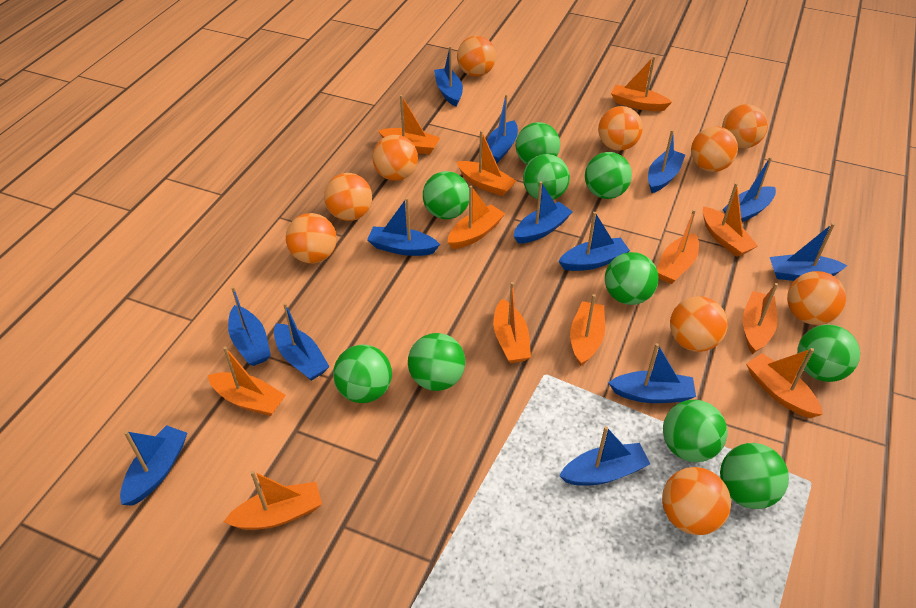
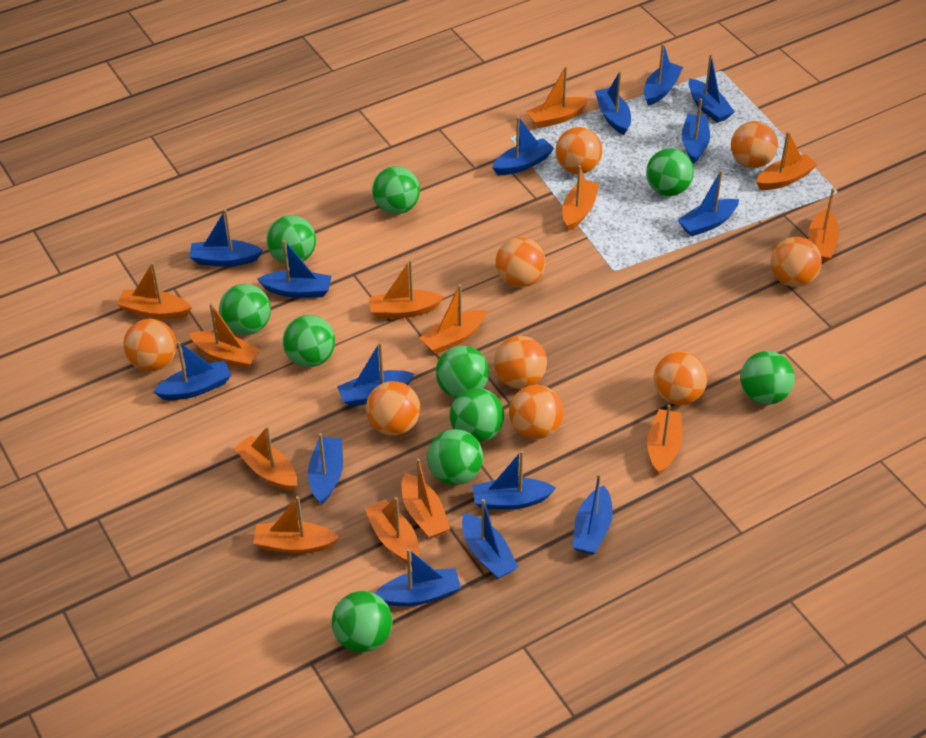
blue boat: 13 -> 15
orange ball: 10 -> 9
orange boat: 12 -> 13

